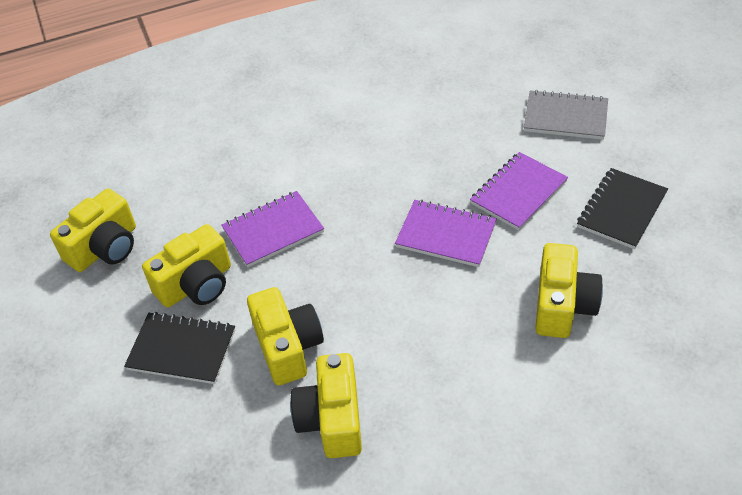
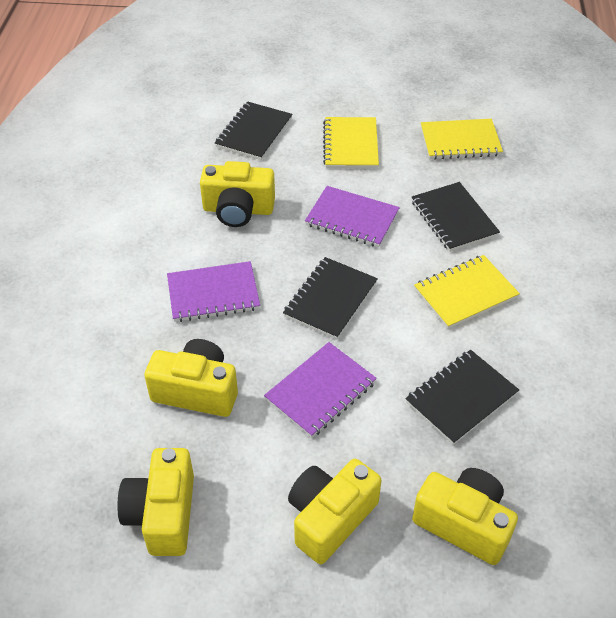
black notebook: 2 -> 4
grey notebook: 1 -> 0
yellow notebook: 0 -> 3

